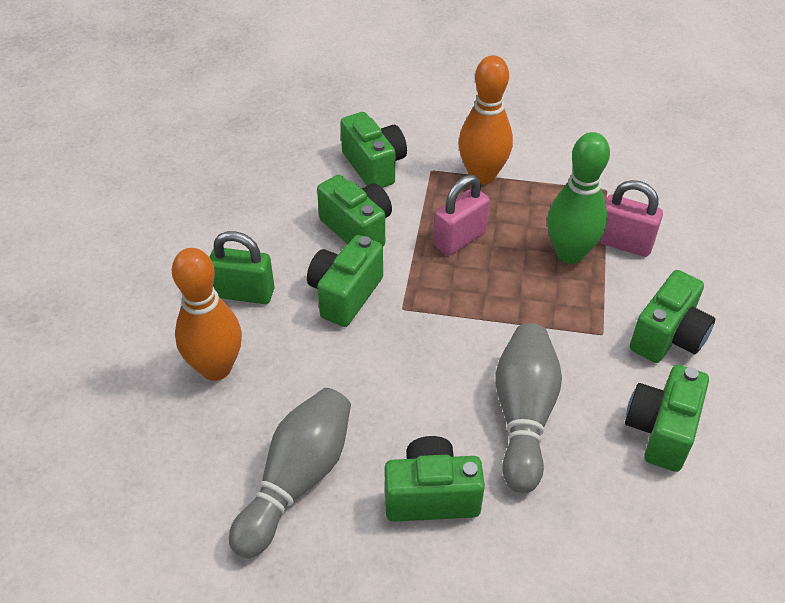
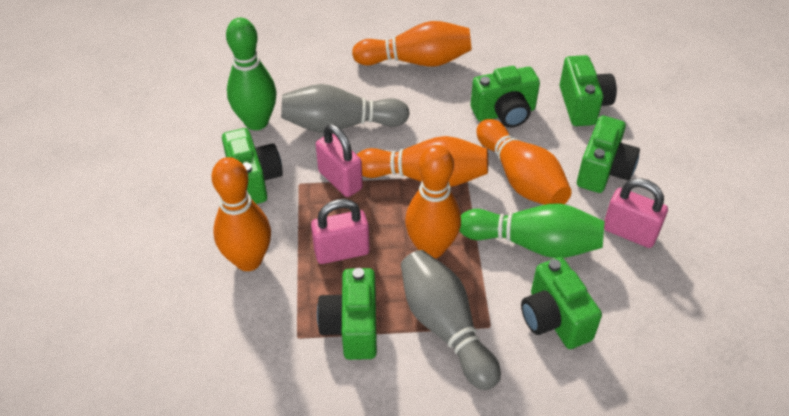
green bowling pin: 1 -> 2
green padlock: 1 -> 0
orange bowling pin: 2 -> 5
pink padlock: 2 -> 3

